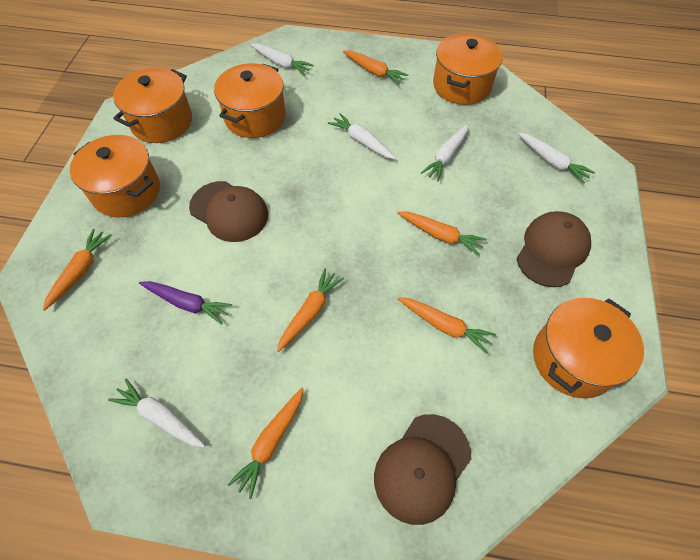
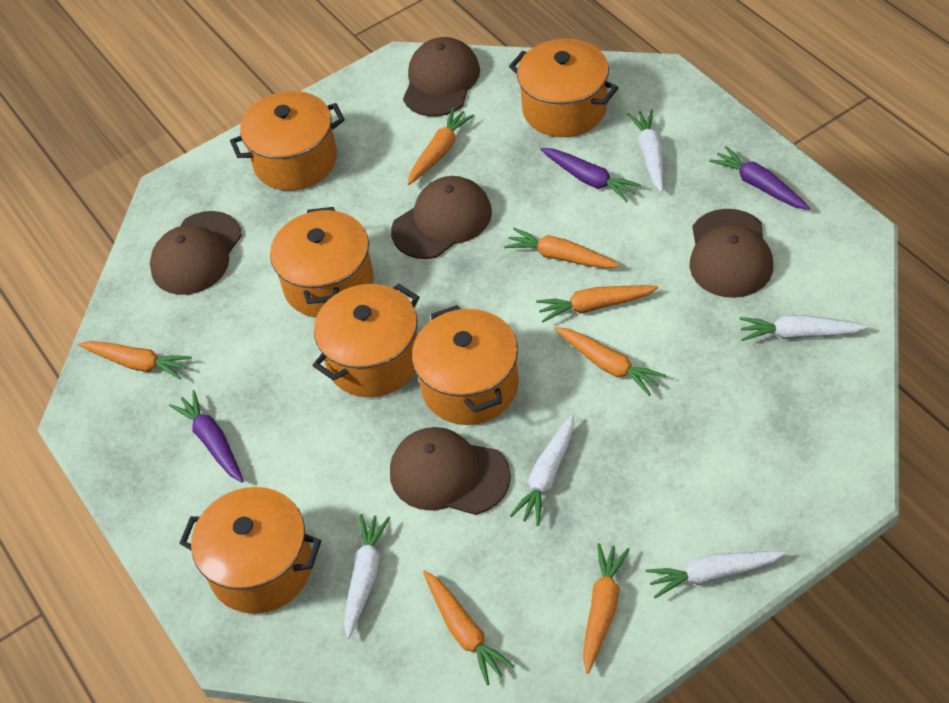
brown cap: 3 -> 5
orange carrot: 6 -> 7
orange pot: 5 -> 6
purple carrot: 1 -> 3

